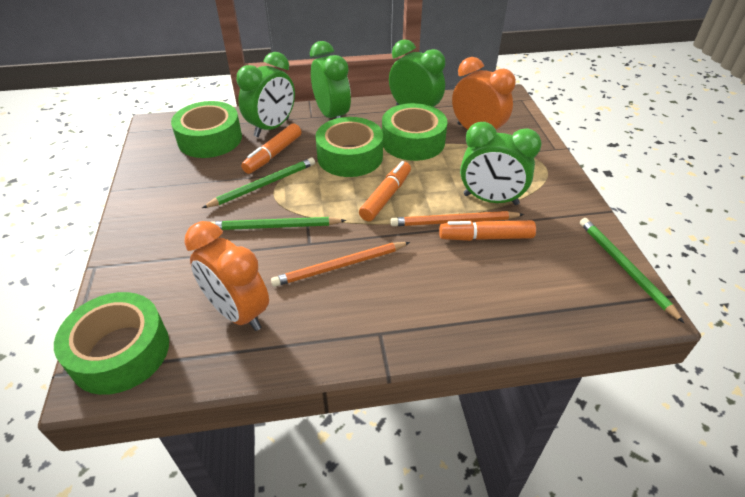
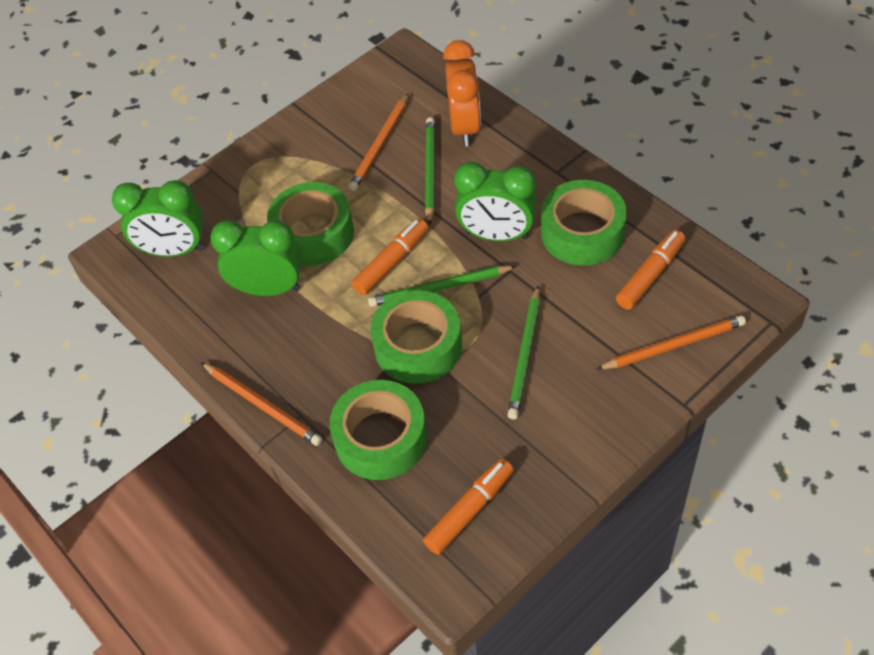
green clock: 4 -> 3
orange clock: 2 -> 1
orange pencil: 2 -> 3

